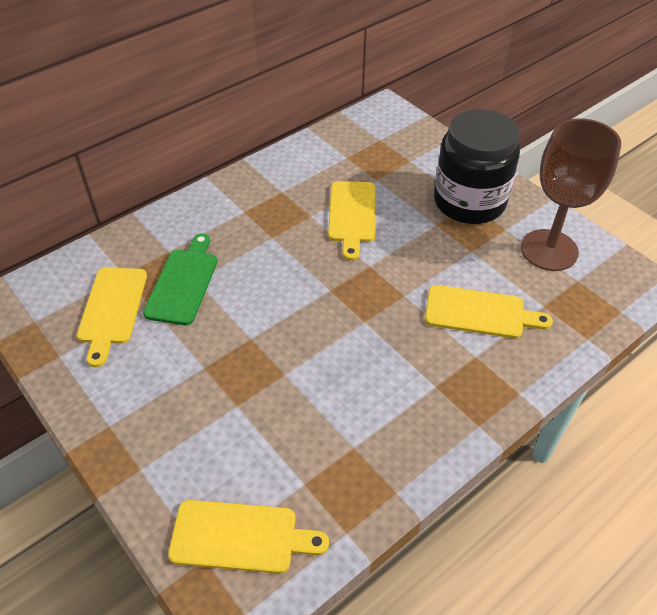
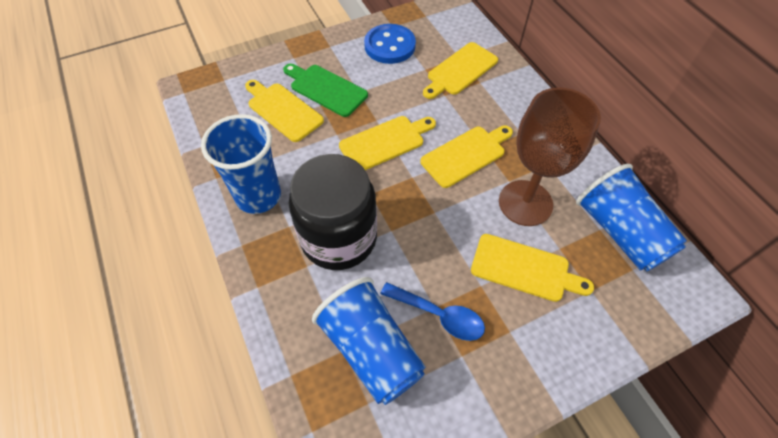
blue button: 0 -> 1
blue cup: 0 -> 3
blue spoon: 0 -> 1
yellow cutting board: 4 -> 5

